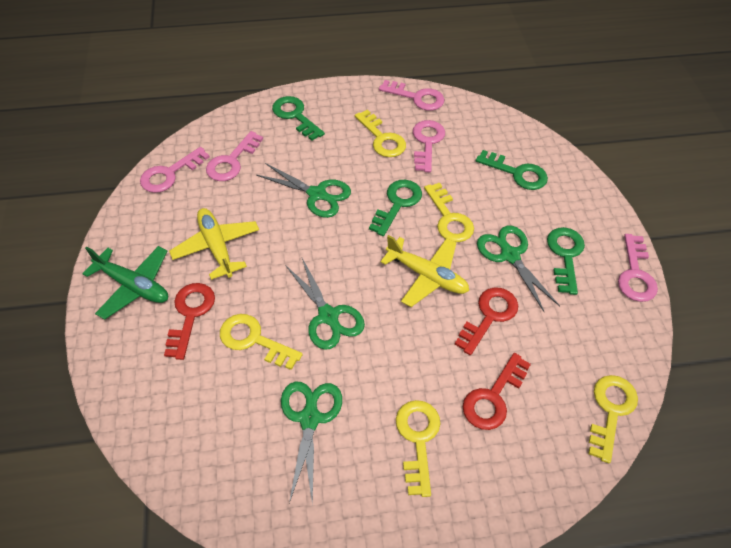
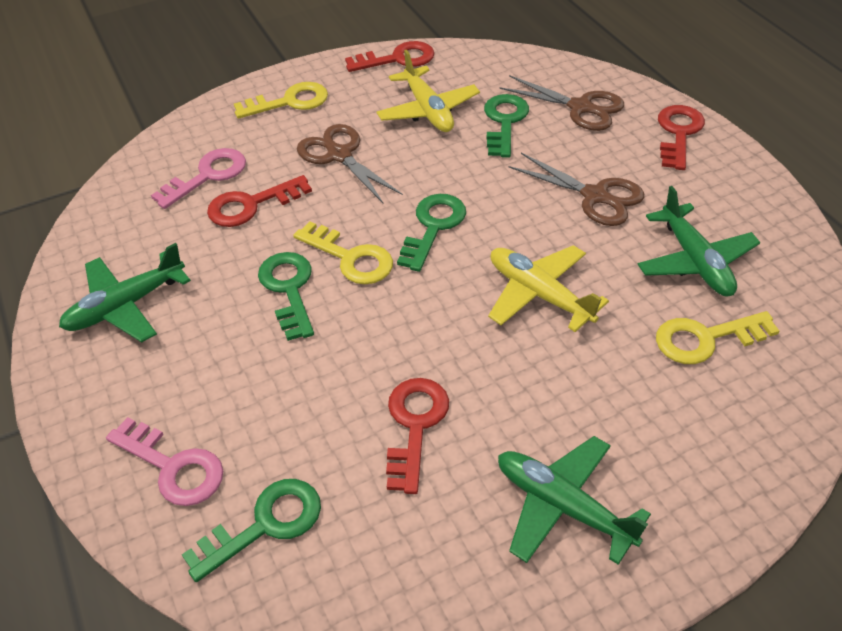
brown scissors: 0 -> 3
green plane: 1 -> 3
green scissors: 4 -> 0
pink key: 5 -> 2
red key: 3 -> 4
yellow key: 5 -> 3

